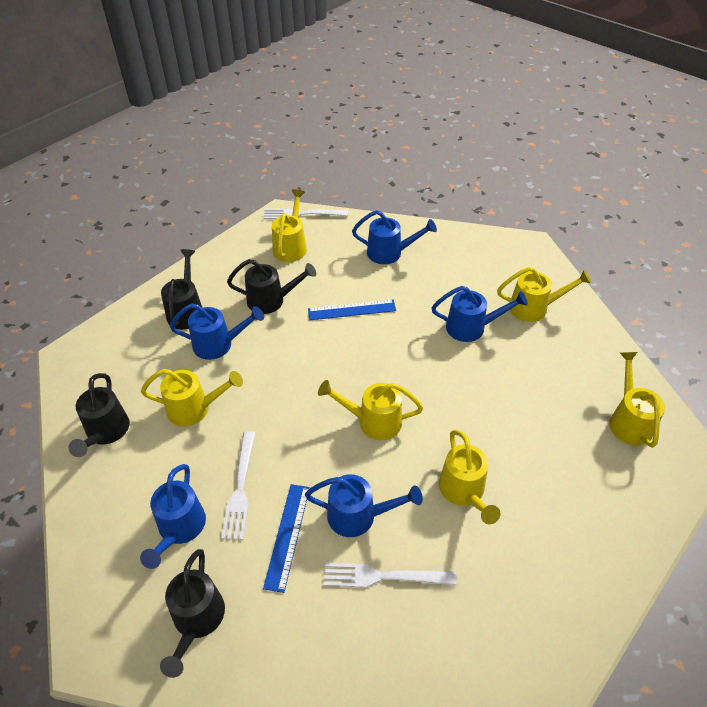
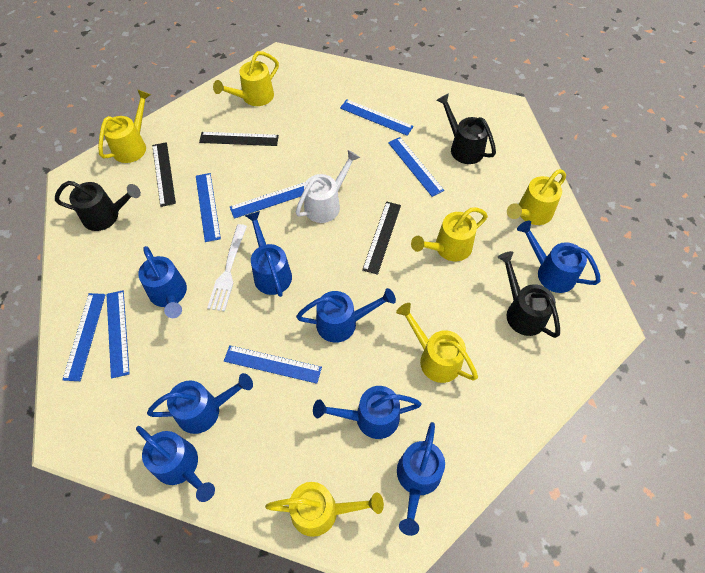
black ruler: 0 -> 3
black watering can: 4 -> 3
blue ruler: 2 -> 7
blue watering can: 5 -> 8
white fork: 3 -> 1
white watering can: 0 -> 1

